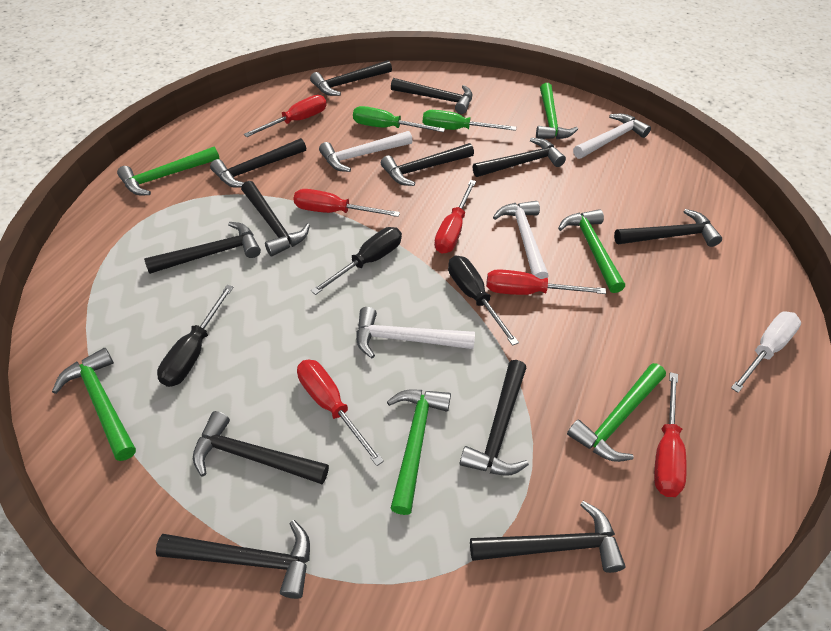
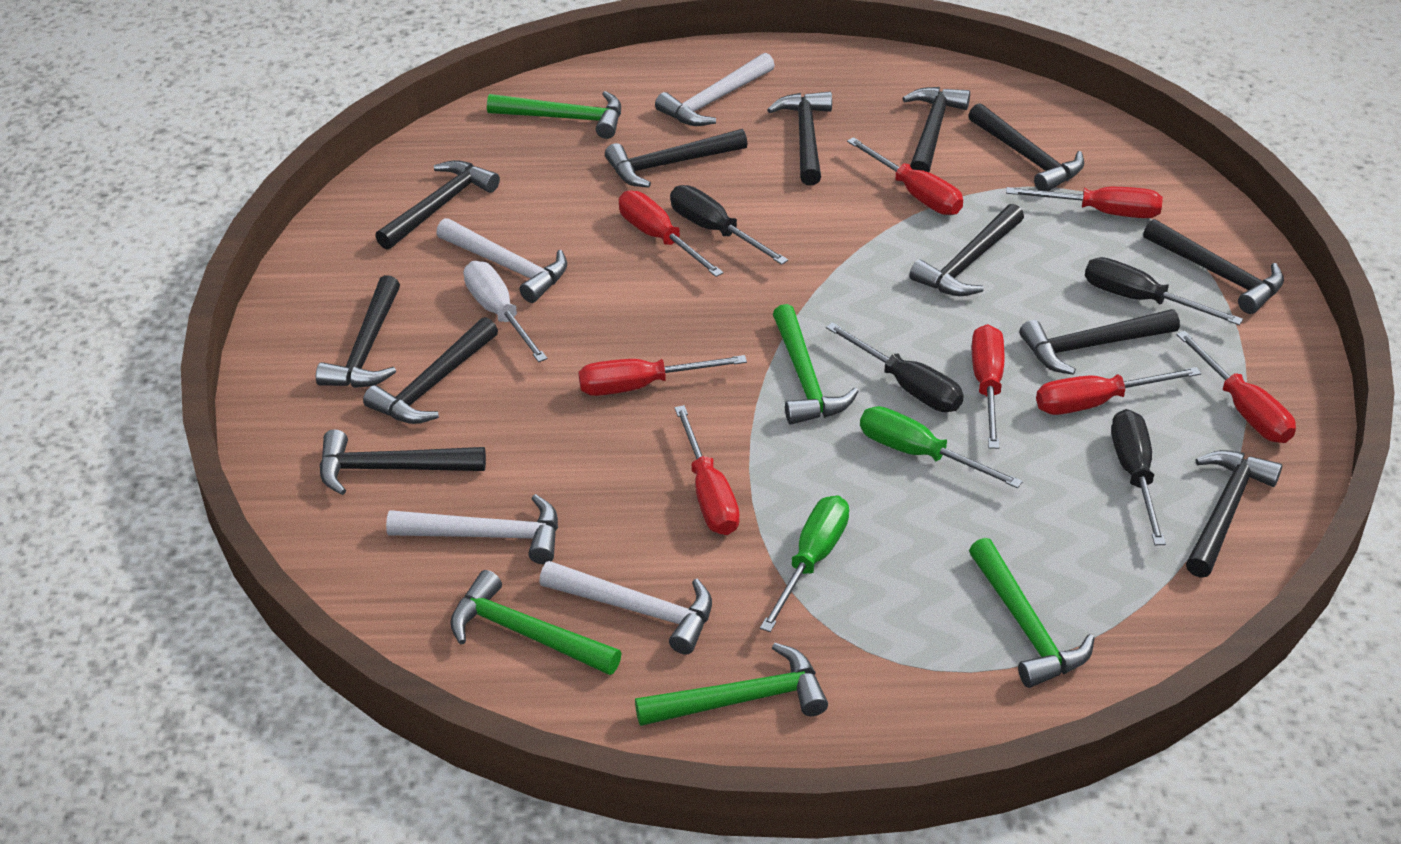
black screwdriver: 3 -> 4
green hammer: 6 -> 5
red screwdriver: 6 -> 8

